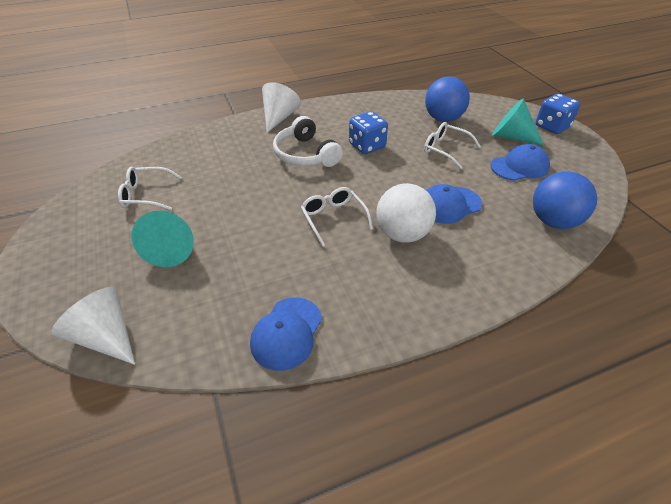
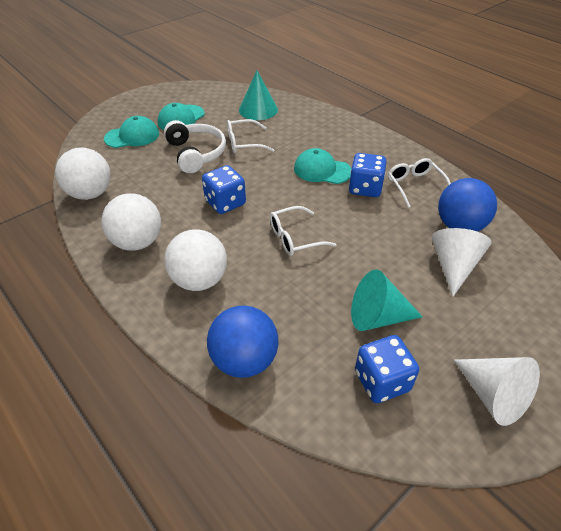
blue cap: 3 -> 0
blue dice: 2 -> 3
turquoise cap: 0 -> 3
white ball: 1 -> 3

